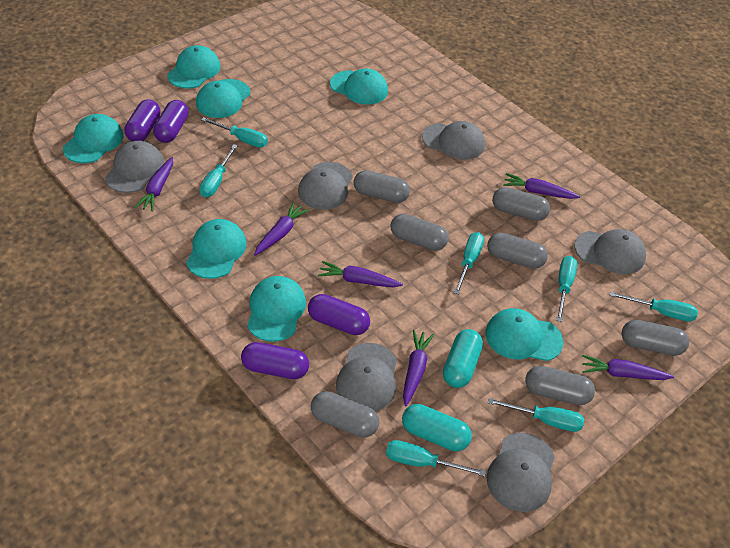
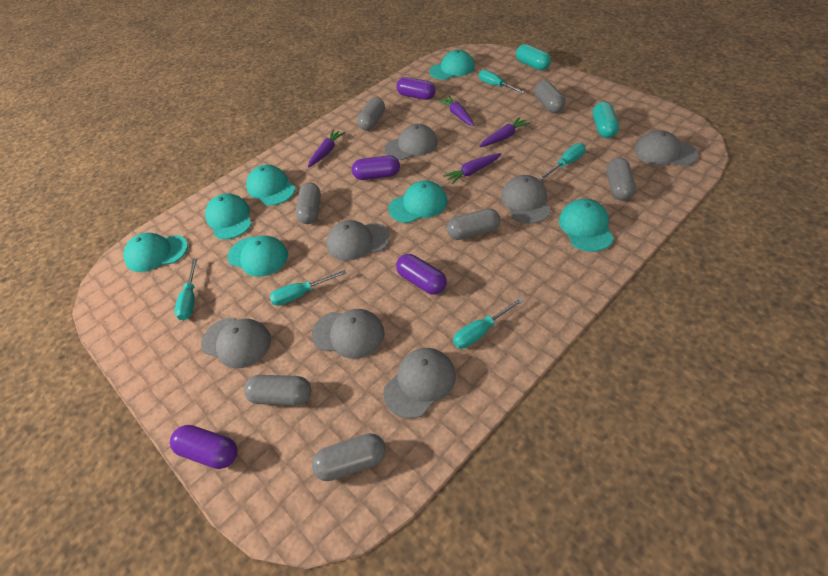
grey cap: 6 -> 7
purple carrot: 6 -> 4
turquoise screwdriver: 7 -> 5

